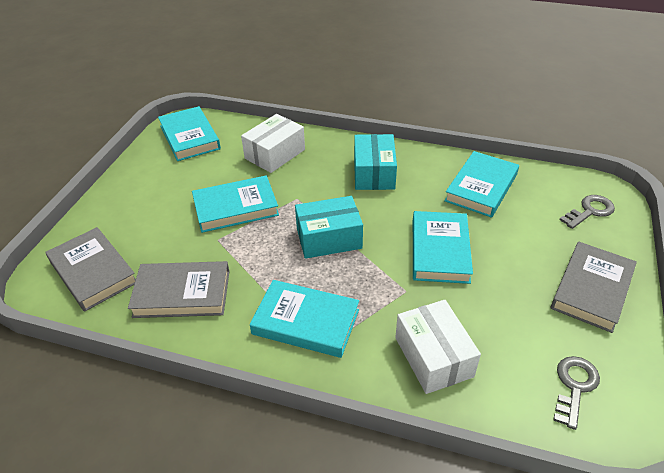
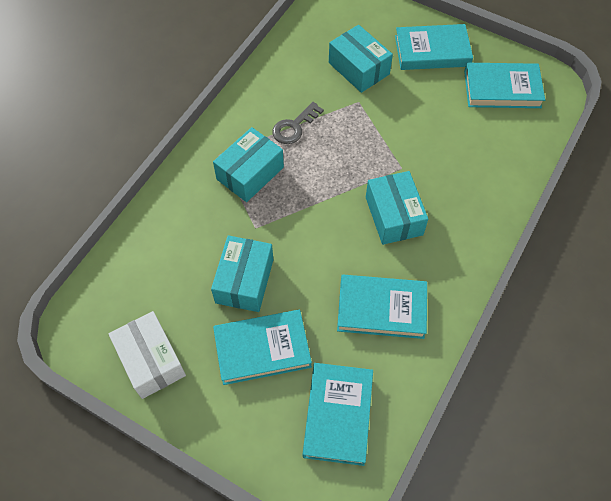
grey book: 3 -> 0
grey key: 2 -> 1
turquoise box: 2 -> 4
white box: 2 -> 1

